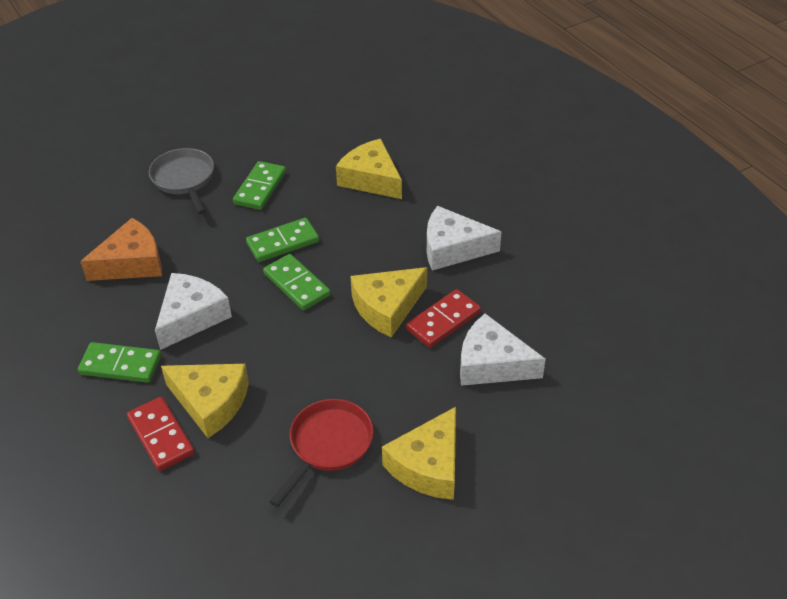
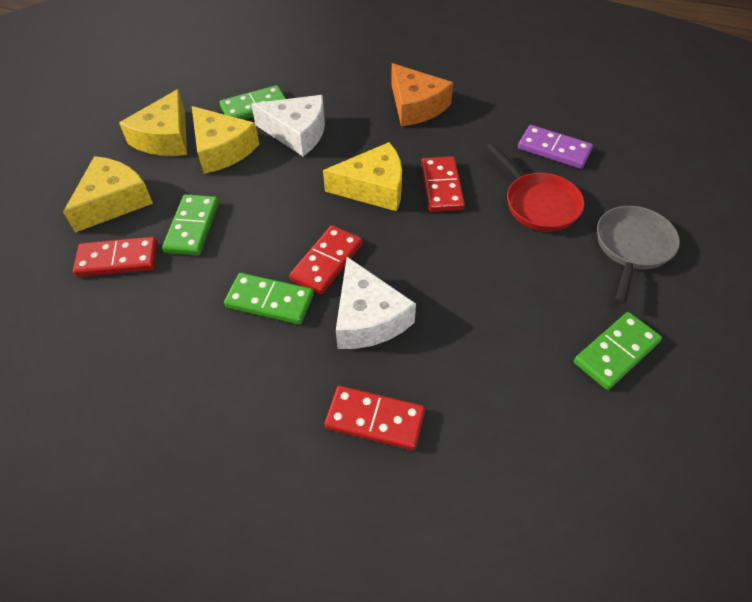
purple domino: 0 -> 1
red domino: 2 -> 4
white cheese: 3 -> 2

